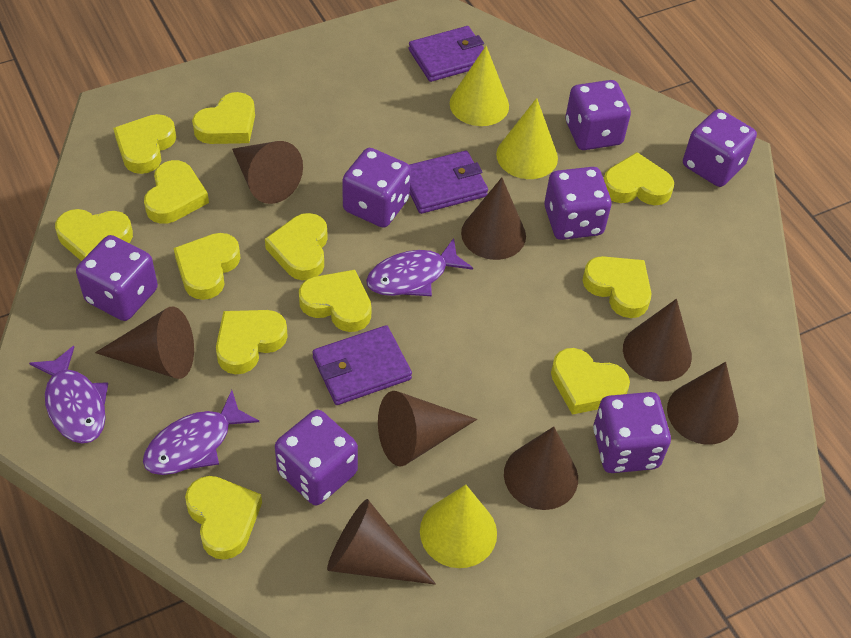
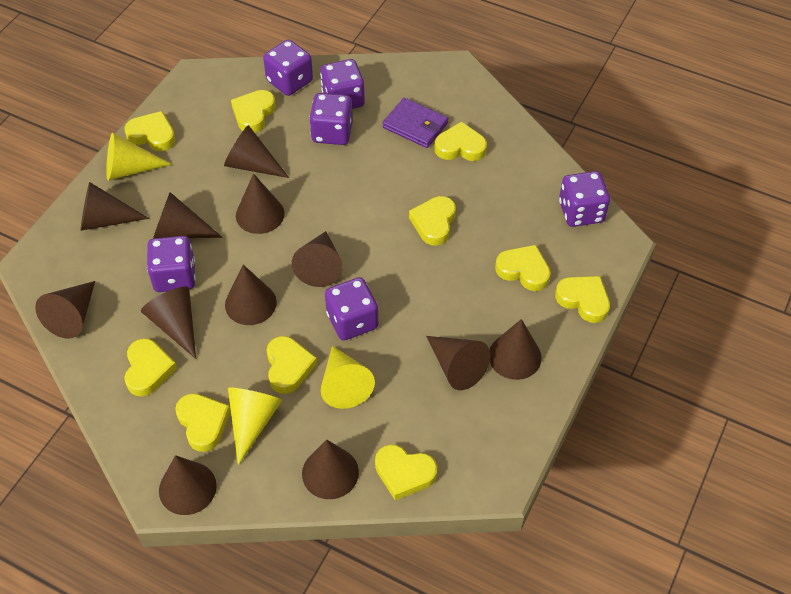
brown cone: 8 -> 12
purple dice: 7 -> 6
purple fish: 3 -> 0
purple wallet: 3 -> 1
yellow heart: 12 -> 10

